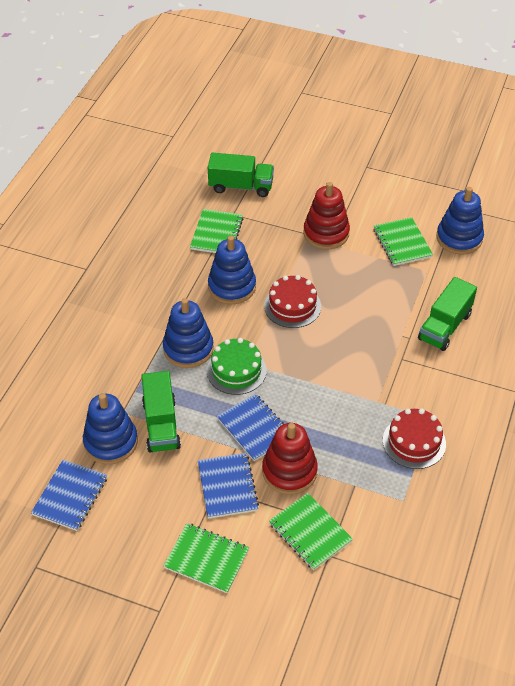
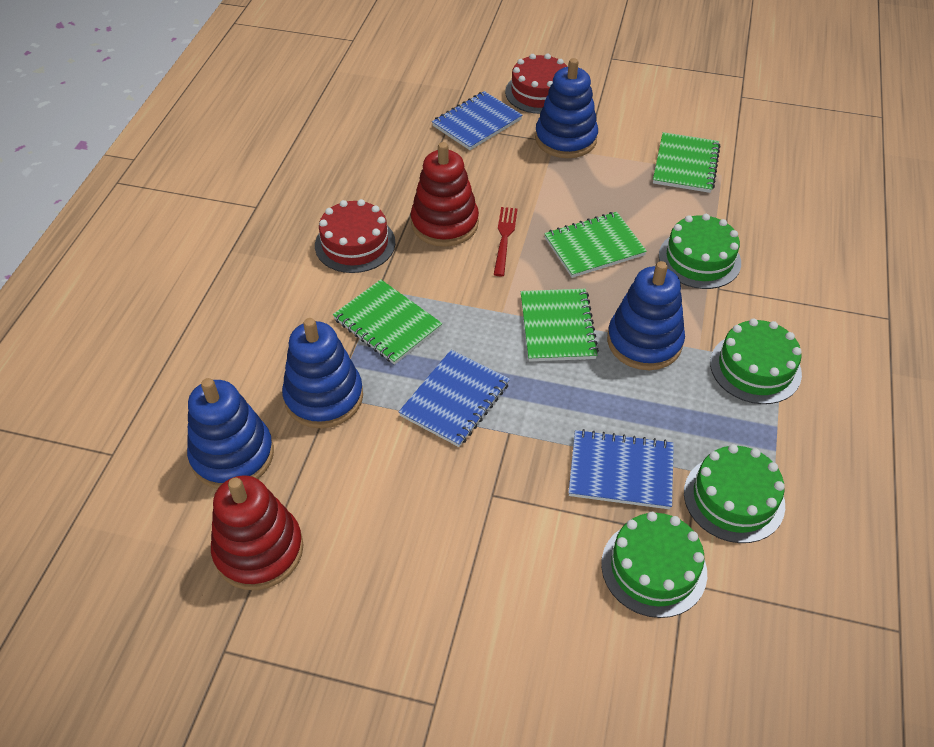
green cake: 1 -> 4
green truck: 3 -> 0
red fork: 0 -> 1

